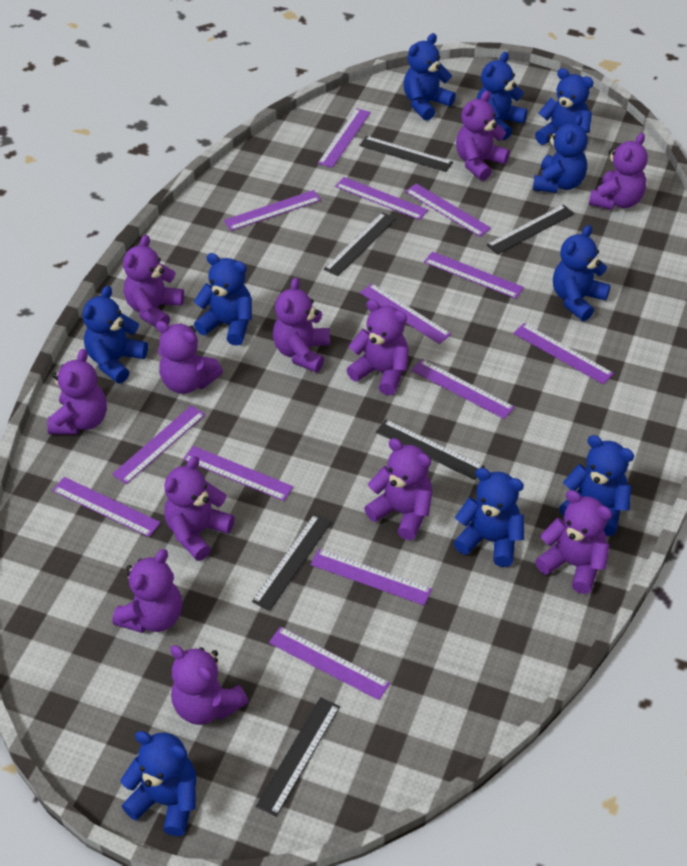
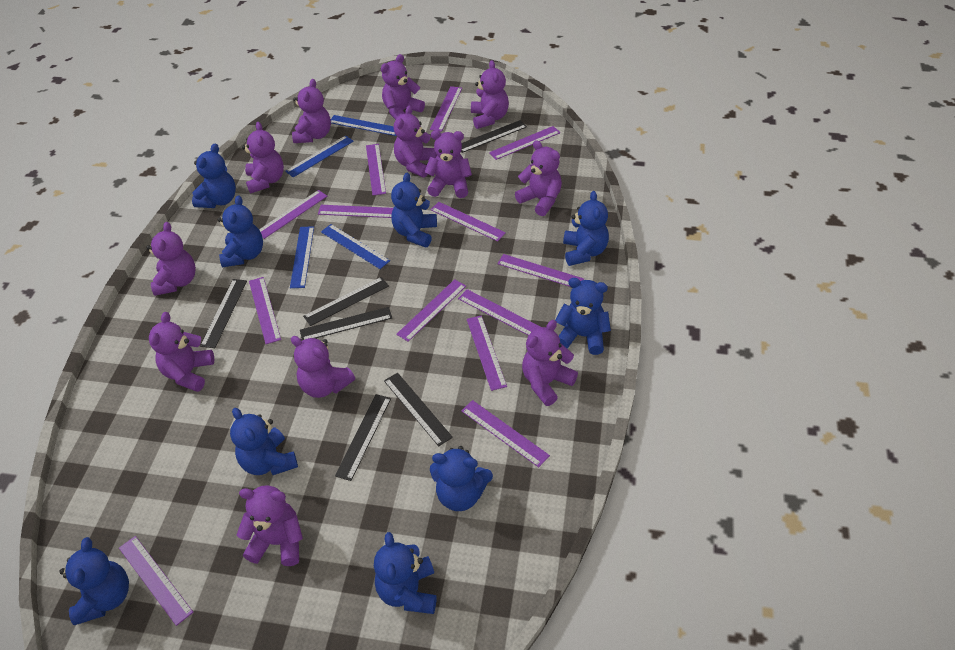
blue ruler: 0 -> 4
blue teddy bear: 10 -> 9

